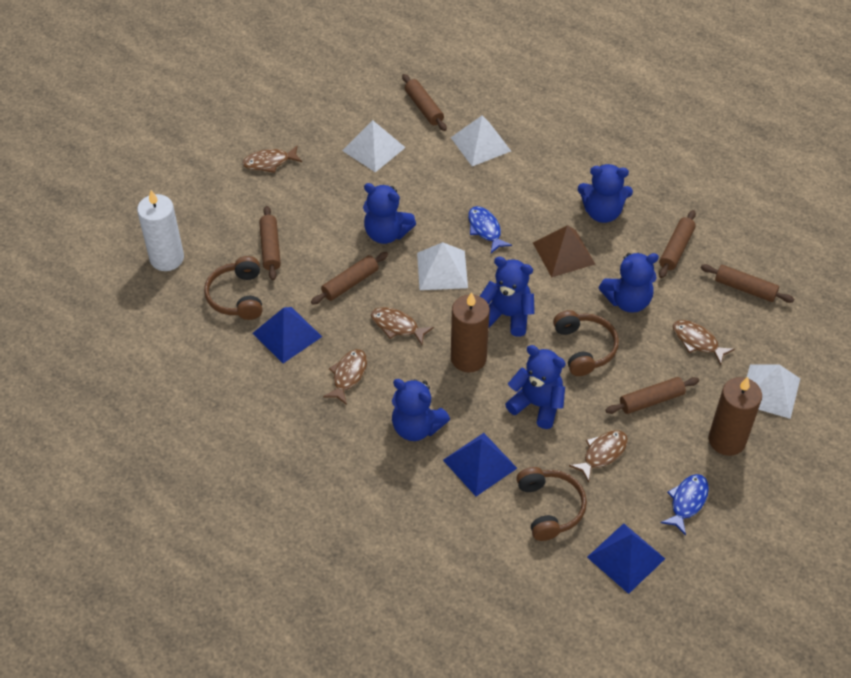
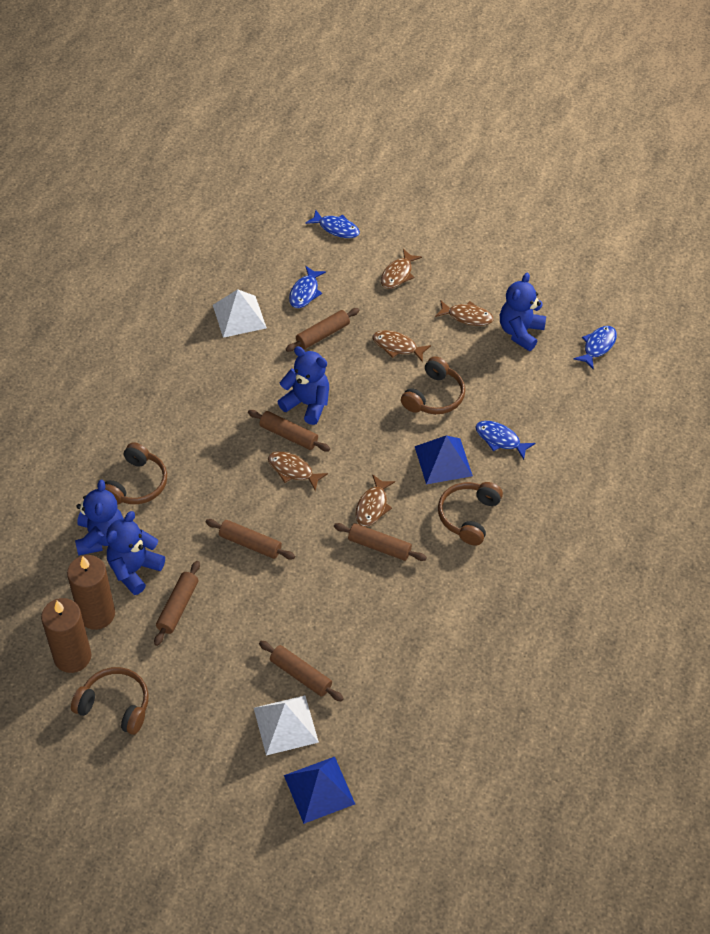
blue fish: 2 -> 4
blue pyramid: 3 -> 2
blue teddy bear: 6 -> 4
brown headphones: 3 -> 4
brown pyramid: 1 -> 0
white candle: 1 -> 0
white pyramid: 4 -> 2

